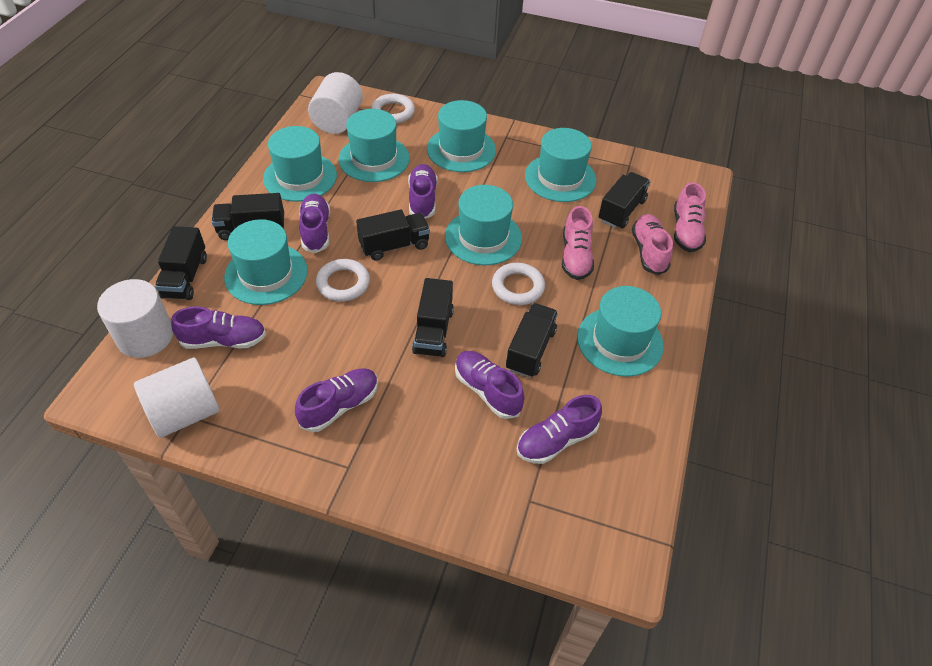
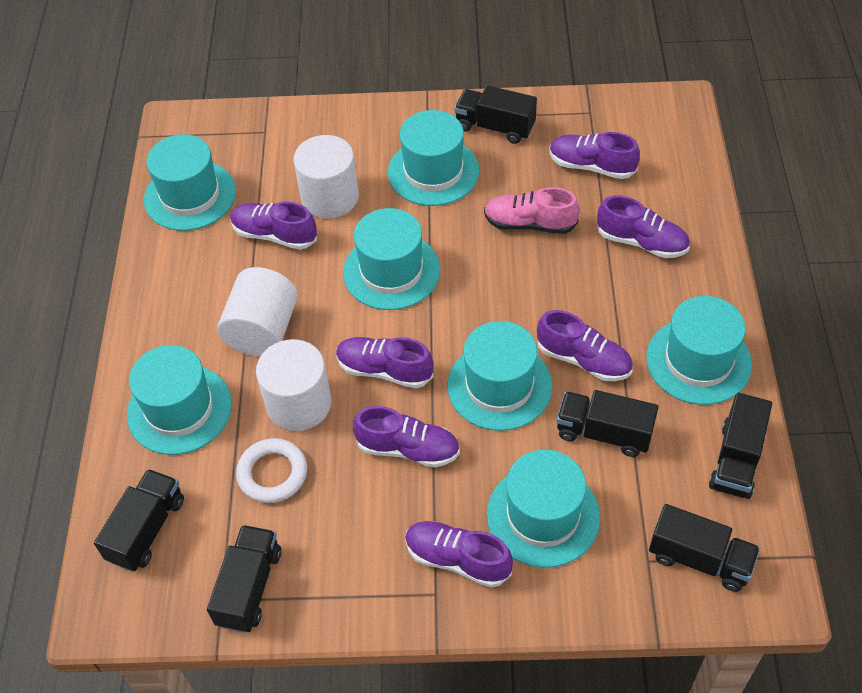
pink shoe: 3 -> 1
purple shoe: 6 -> 7
white ring: 3 -> 1

